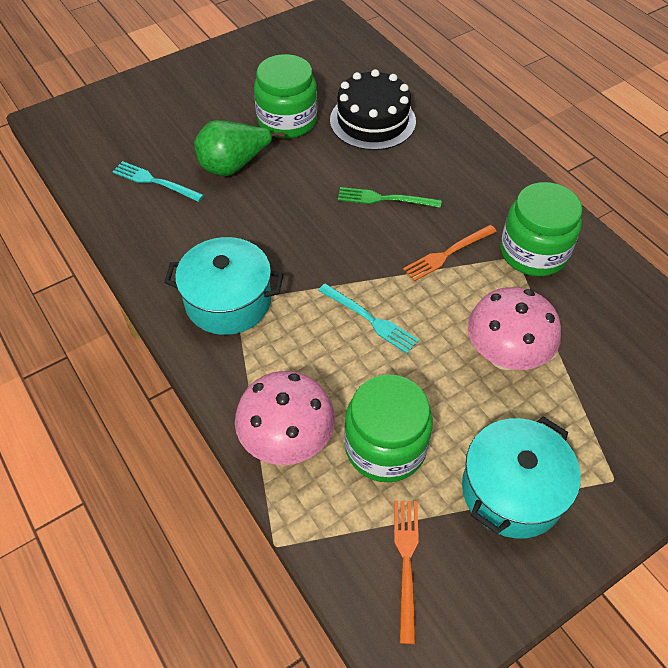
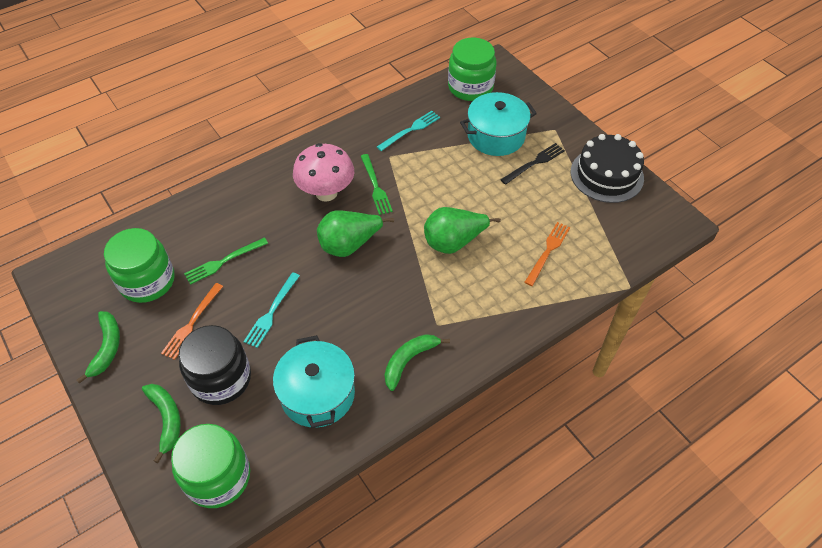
black fork: 0 -> 1
black jar: 0 -> 1
green banana: 0 -> 3
green fork: 1 -> 2
green pear: 1 -> 2
pink mushroom: 2 -> 1

